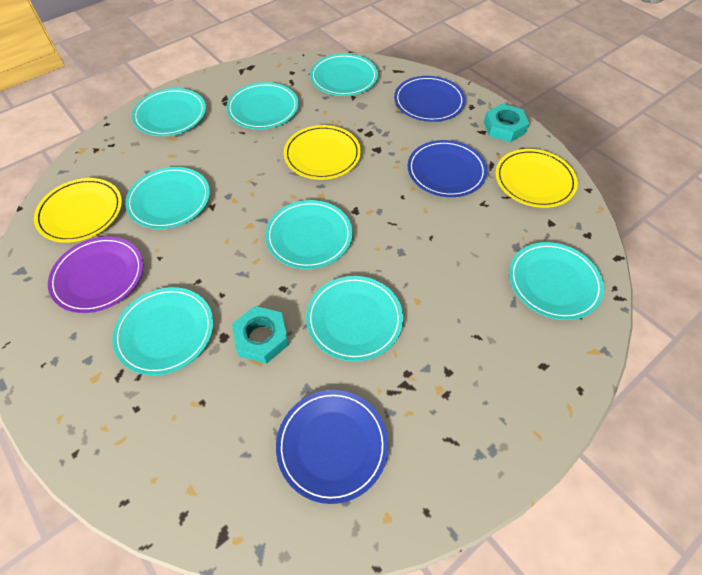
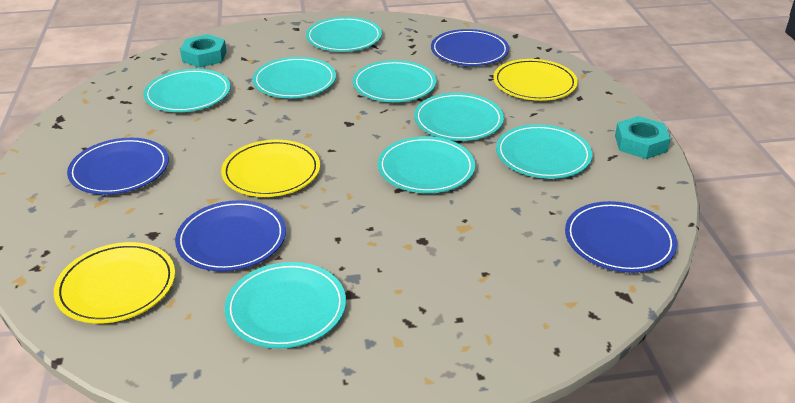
blue plate: 3 -> 4
purple plate: 1 -> 0

